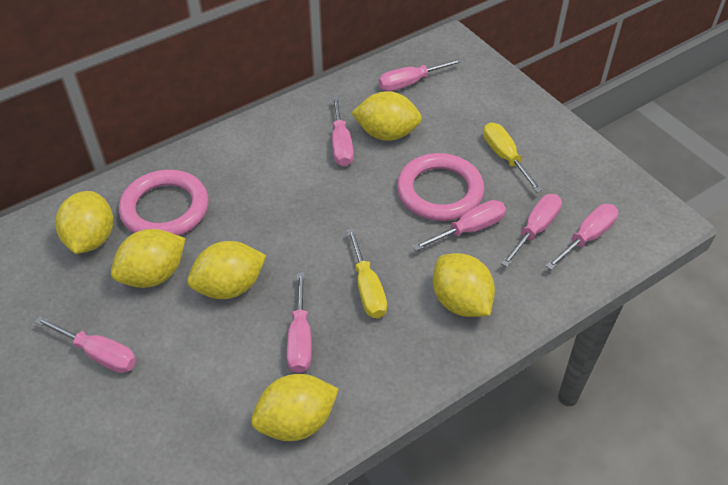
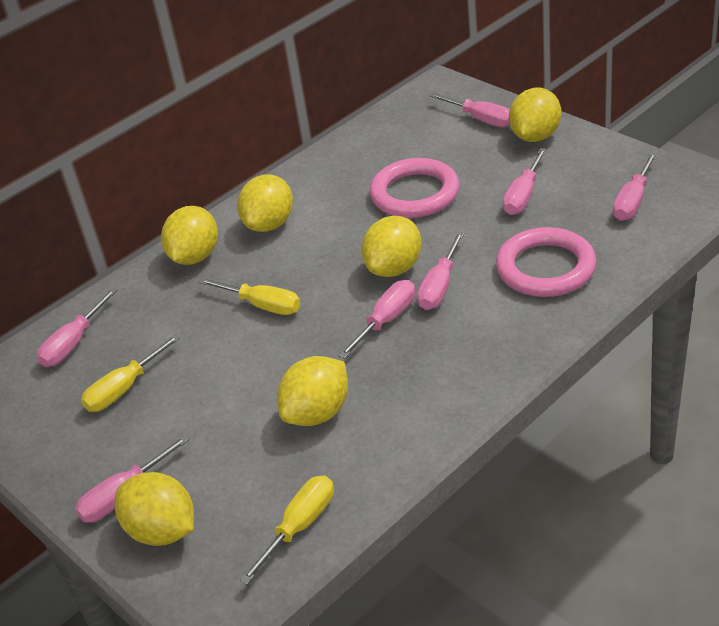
yellow screwdriver: 2 -> 3

